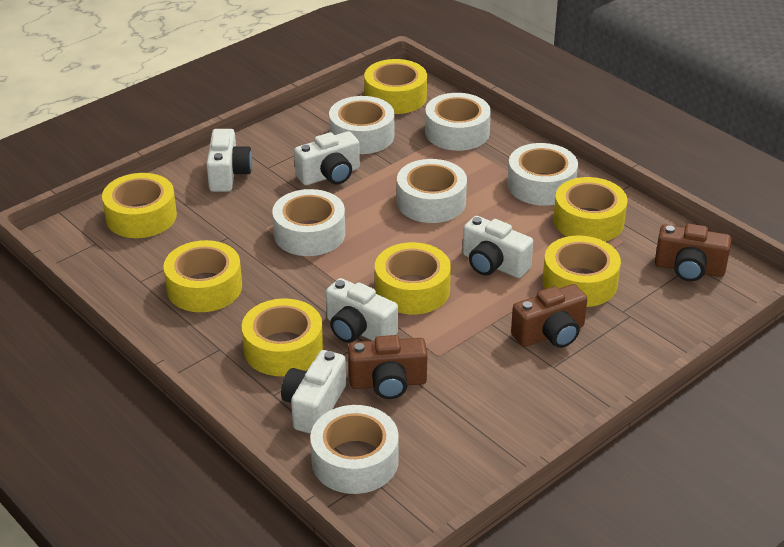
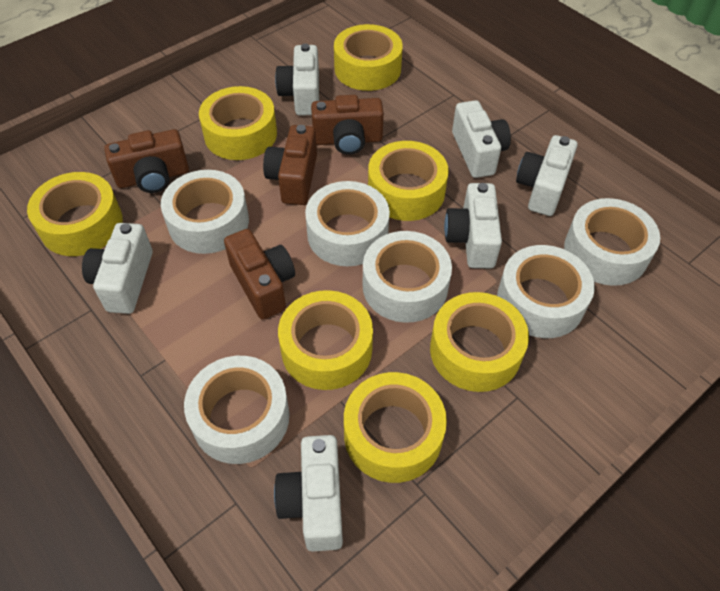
brown camera: 3 -> 4
white camera: 5 -> 6

